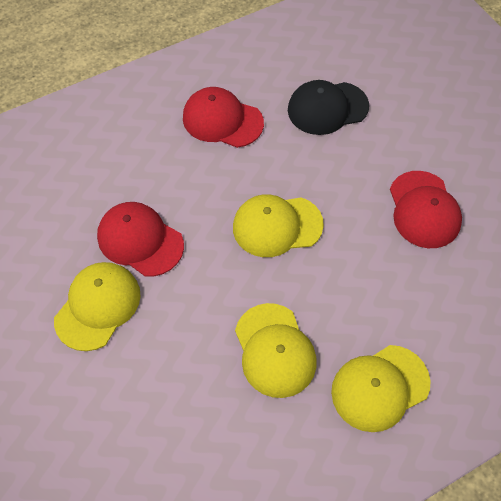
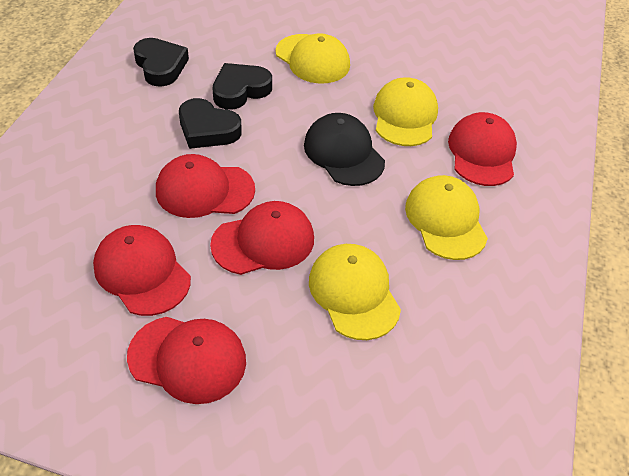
black heart: 0 -> 3
red cap: 3 -> 5

